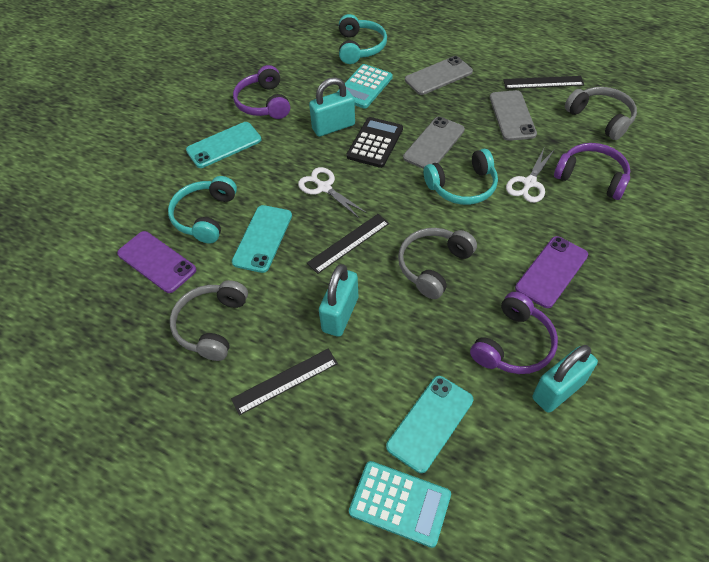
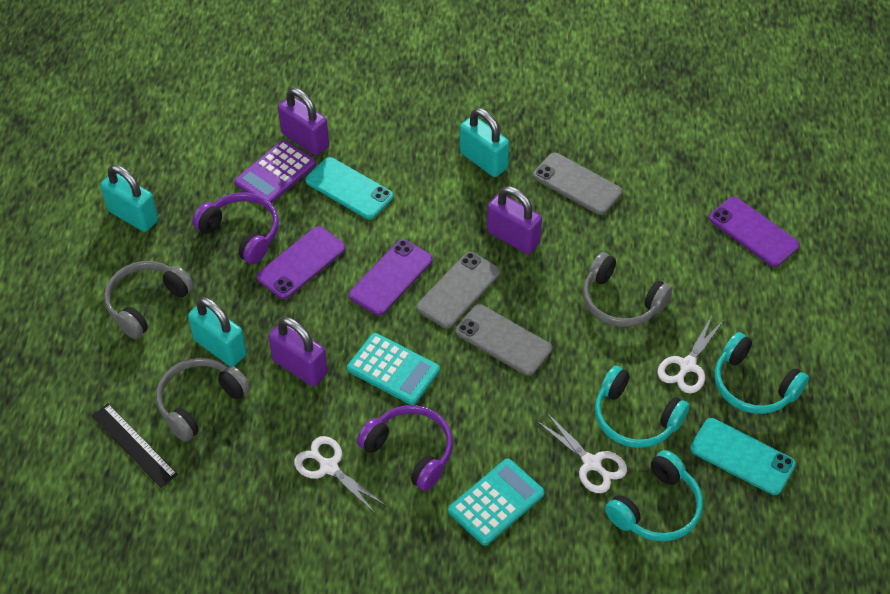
black calculator: 1 -> 0
black ruler: 3 -> 1
purple calculator: 0 -> 1
purple headphones: 3 -> 2
purple padlock: 0 -> 3
purple phone: 2 -> 3
turquoise phone: 3 -> 2
white scissors: 2 -> 3

